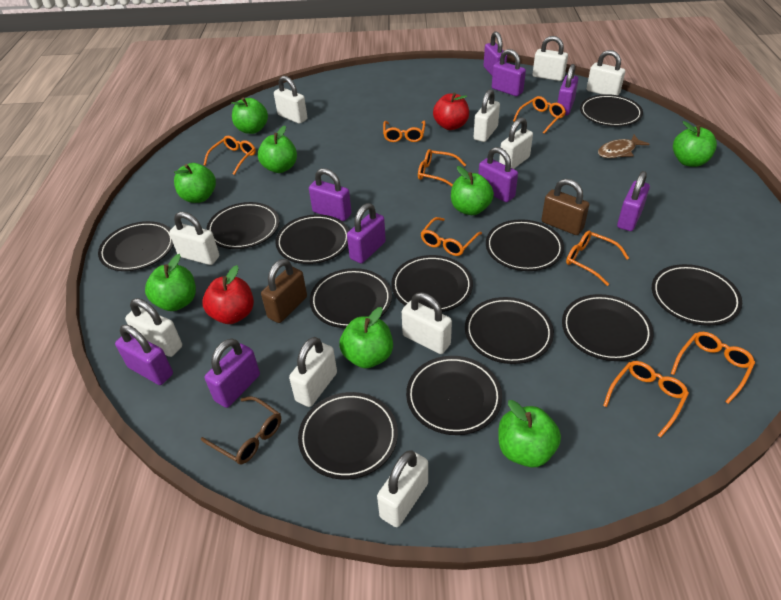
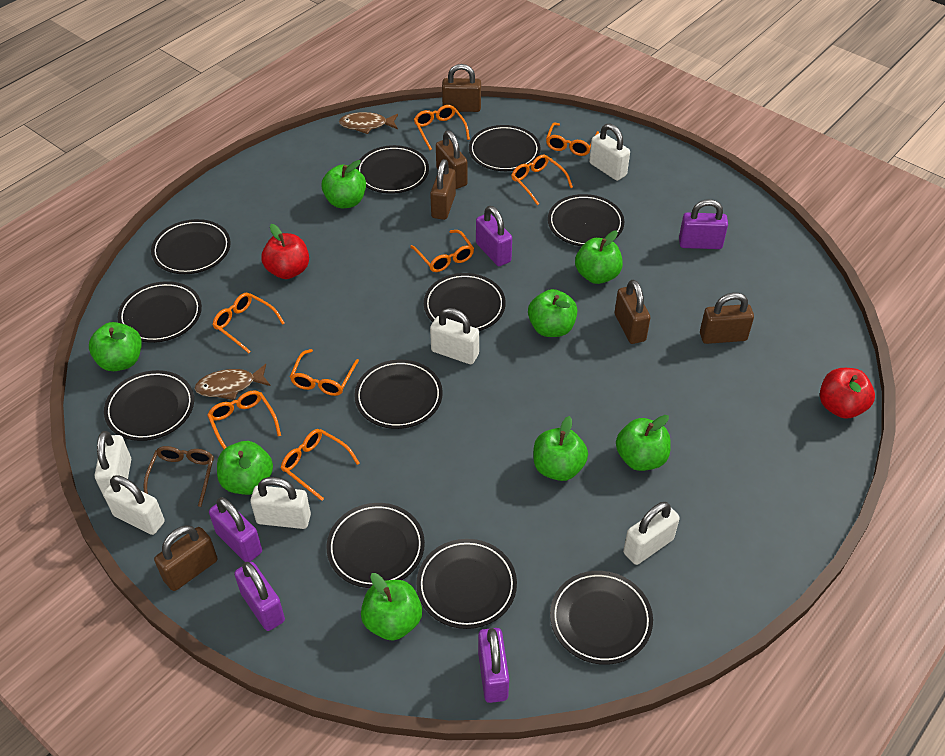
black plate: 12 -> 11
brown fish: 1 -> 2
brown padlock: 2 -> 6
purple padlock: 9 -> 5
white padlock: 10 -> 6

